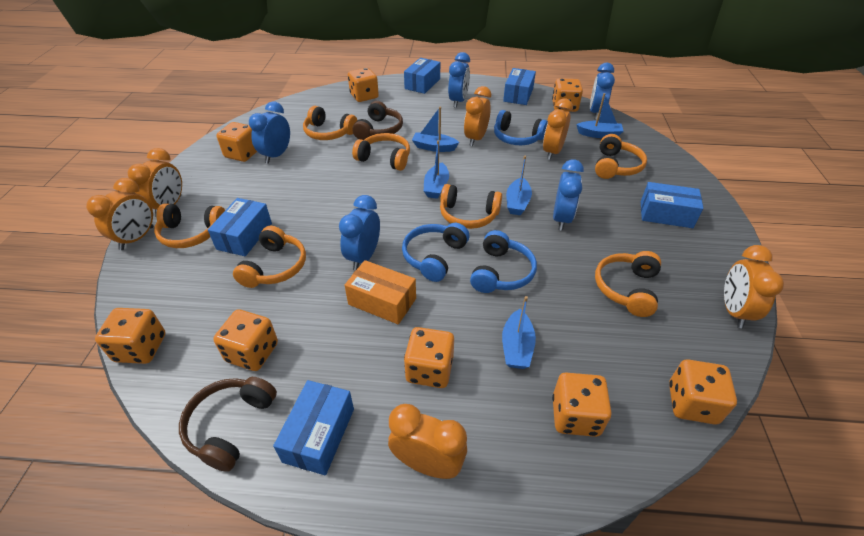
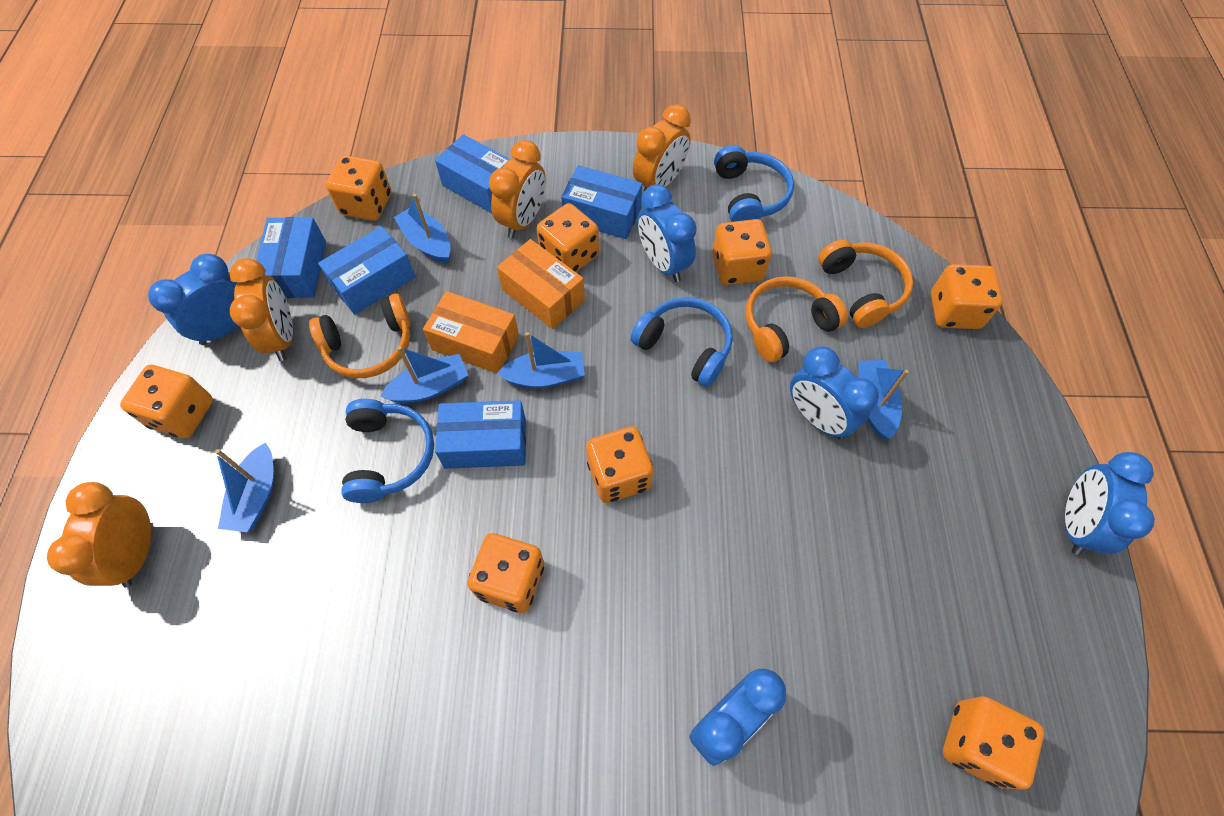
brown headphones: 2 -> 0
orange box: 1 -> 2
orange clock: 6 -> 4
orange headphones: 7 -> 3

